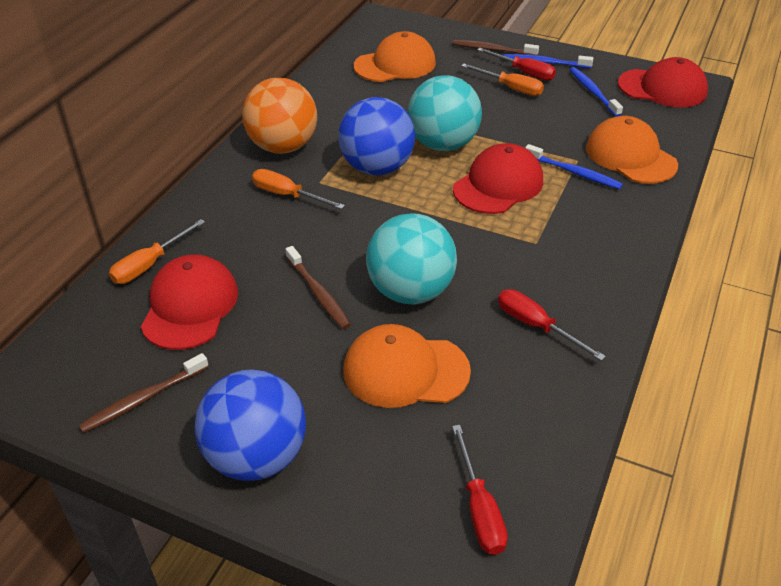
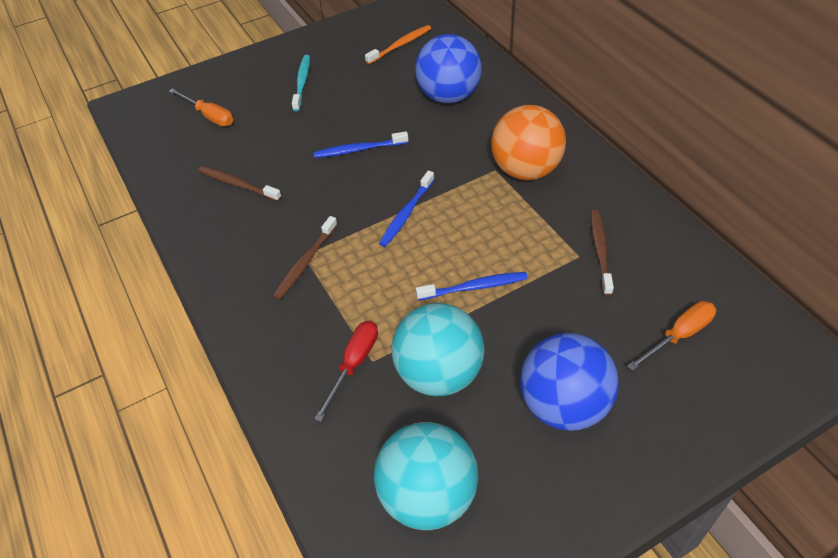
orange cap: 3 -> 0
orange screwdriver: 3 -> 2
orange toothbrush: 0 -> 1
red cap: 3 -> 0
red screwdriver: 3 -> 1
turquoise toothbrush: 0 -> 1

